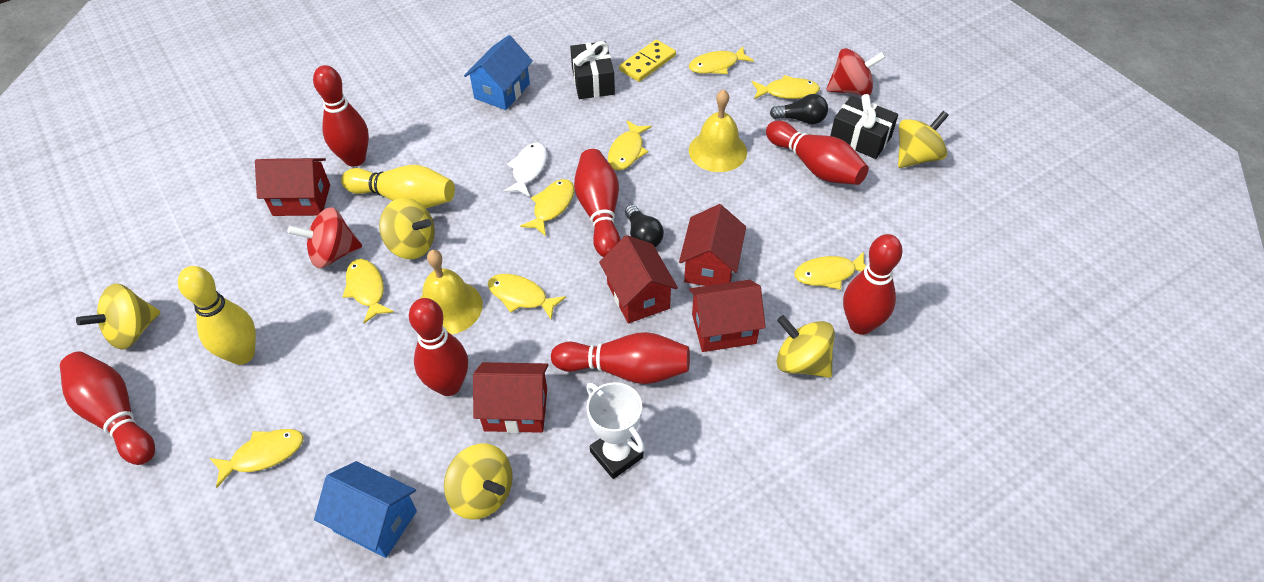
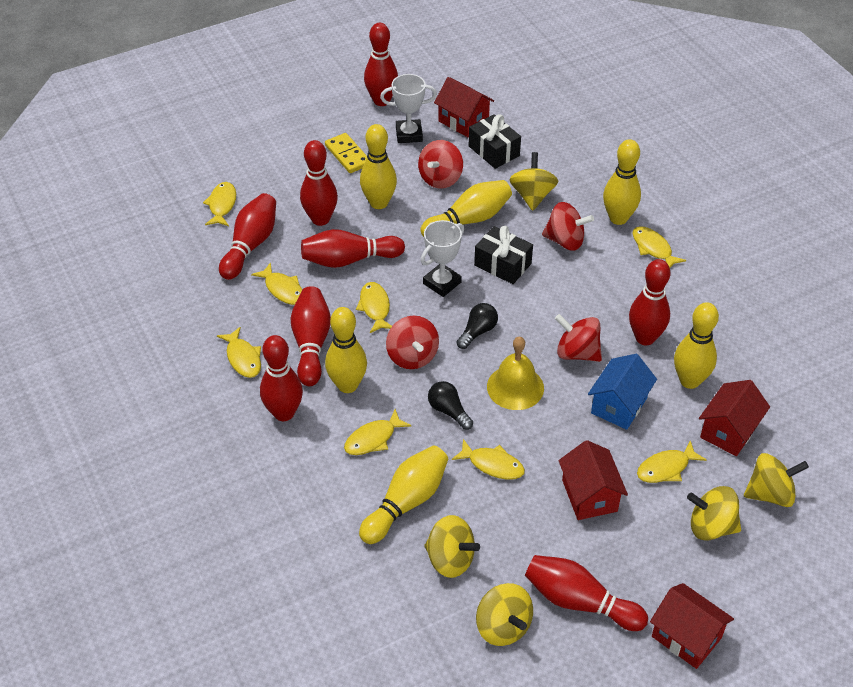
blue house: 2 -> 1
red bowling pin: 7 -> 8
red house: 5 -> 4
red spinning top: 2 -> 4
white fish: 1 -> 0
white trophy: 1 -> 2
yellow bell: 2 -> 1
yellow bowling pin: 2 -> 6

